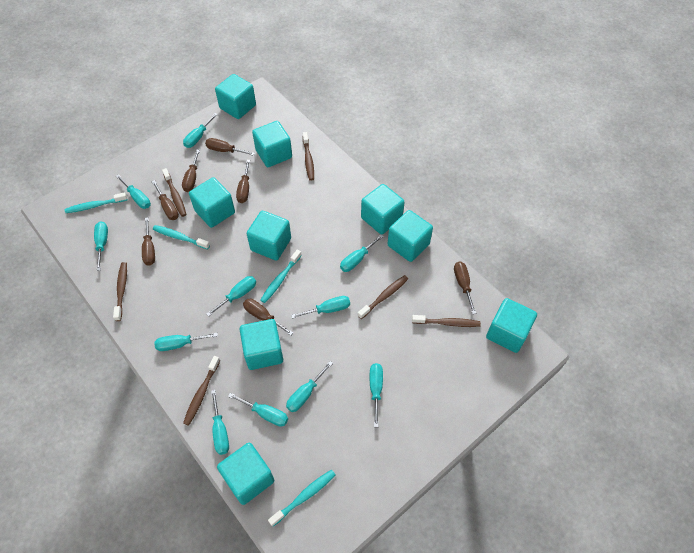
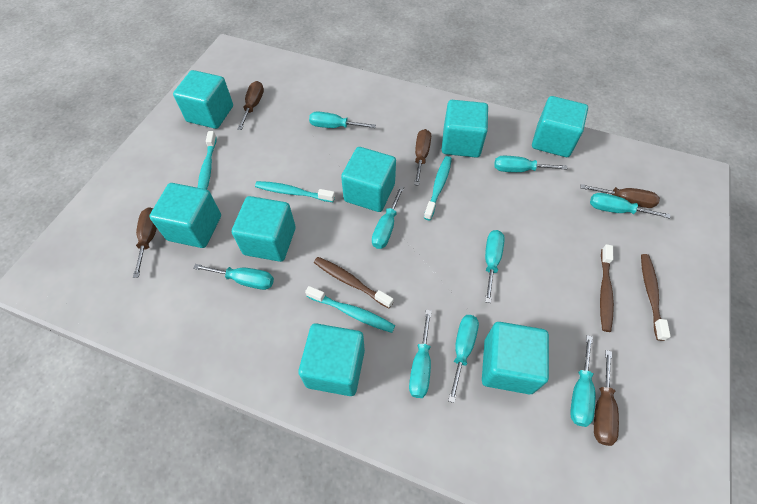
brown screwdriver: 7 -> 5
brown toothbrush: 6 -> 3
turquoise cube: 9 -> 8
turquoise screwdriver: 11 -> 9

